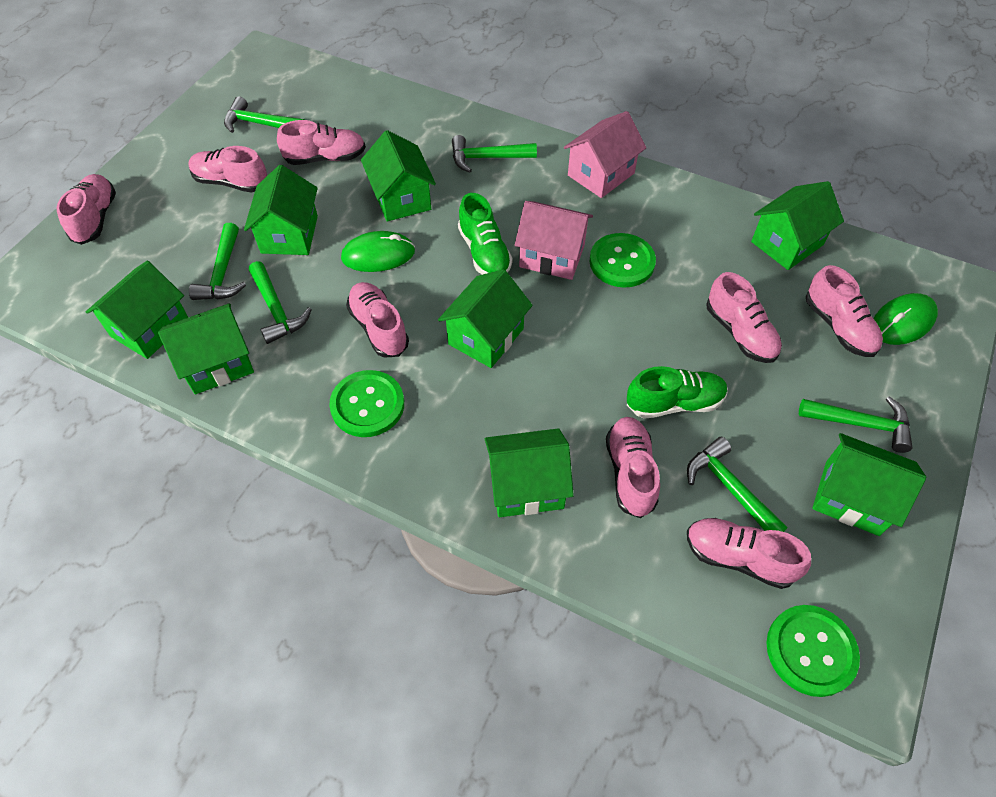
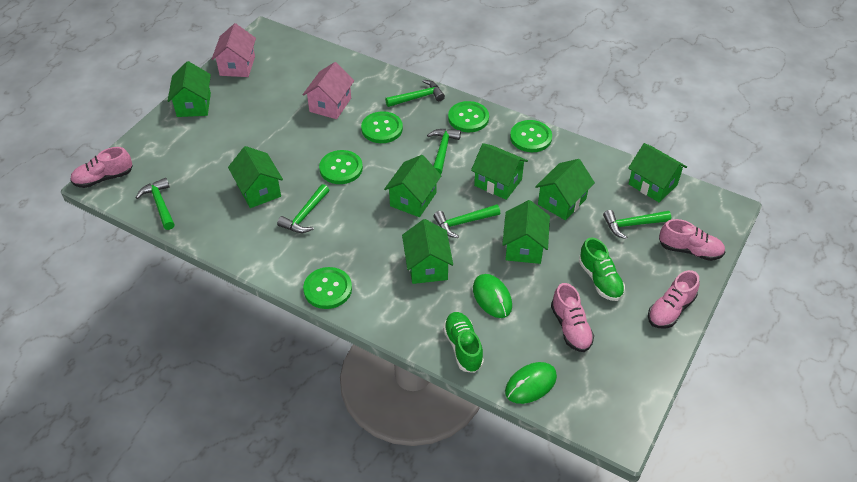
green button: 3 -> 5
pink shoe: 8 -> 4

